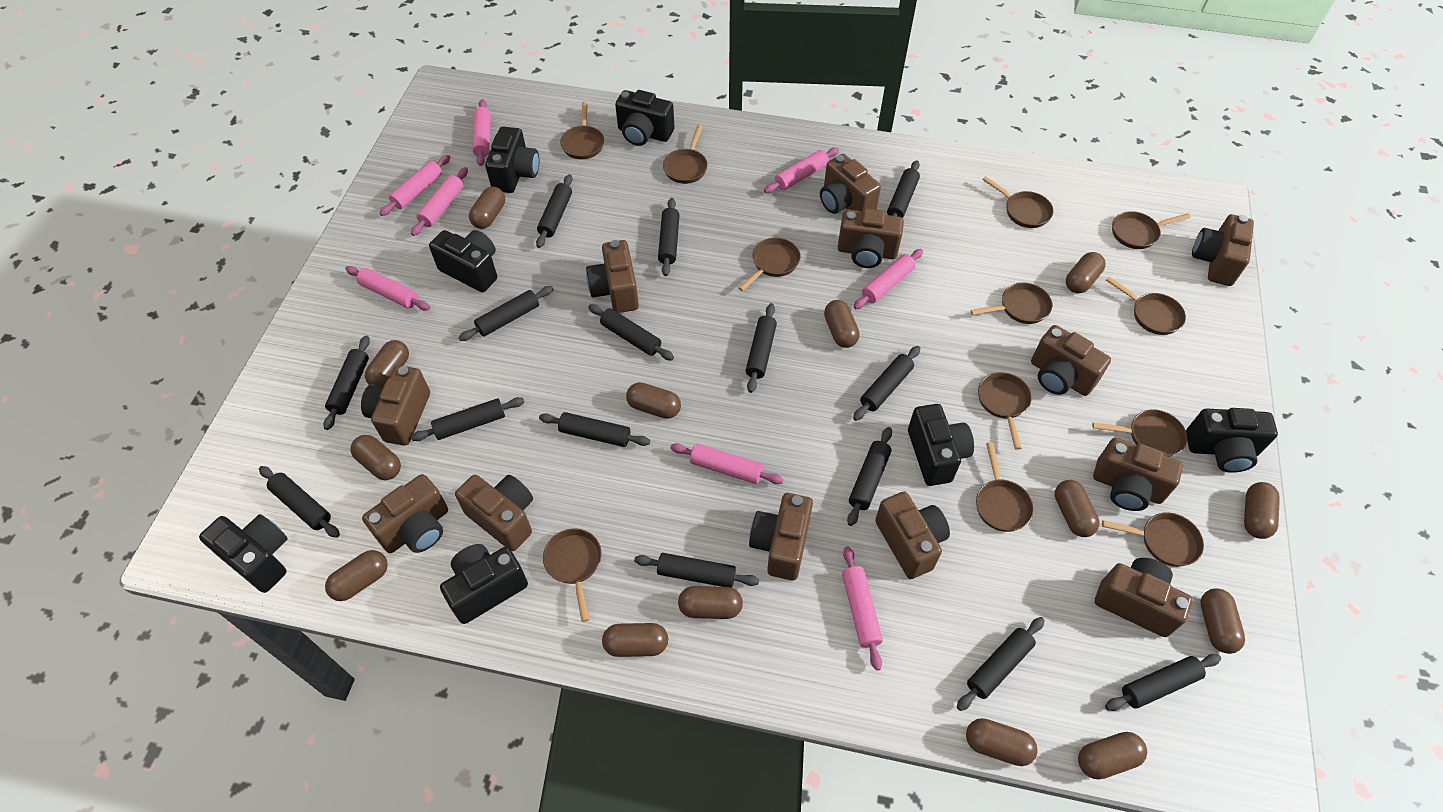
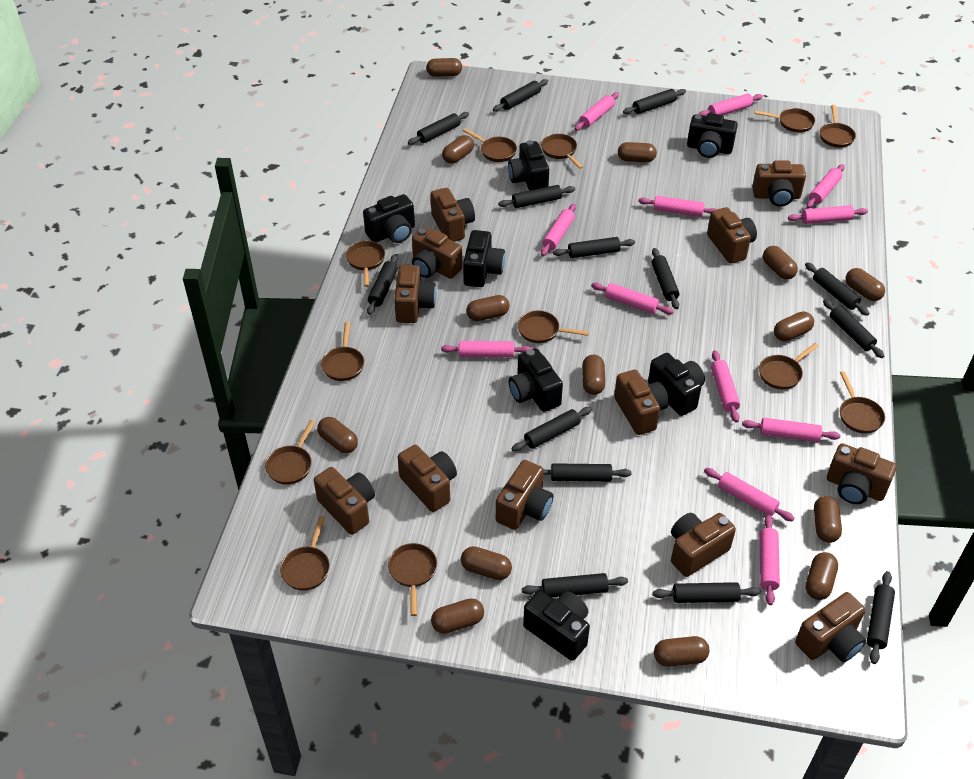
black rolling pin: 15 -> 14
pink rolling pin: 8 -> 12

